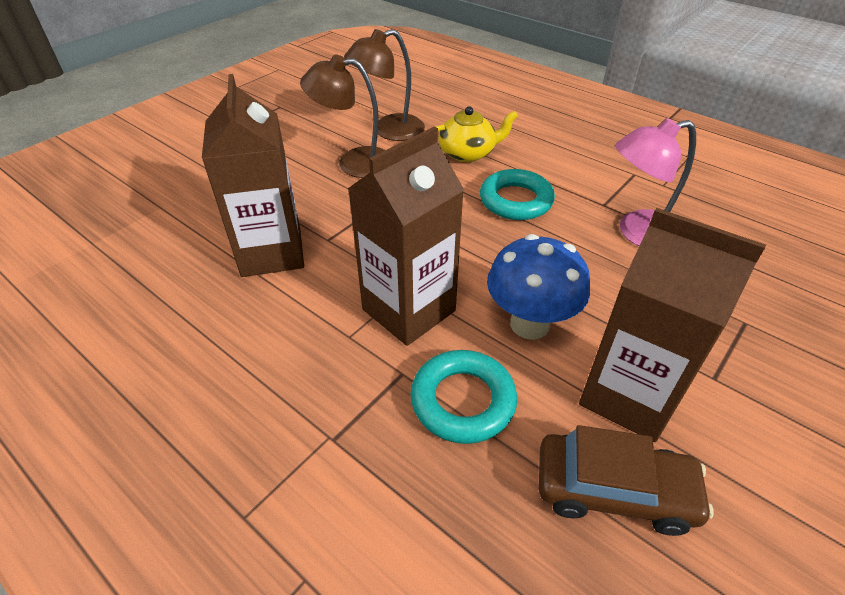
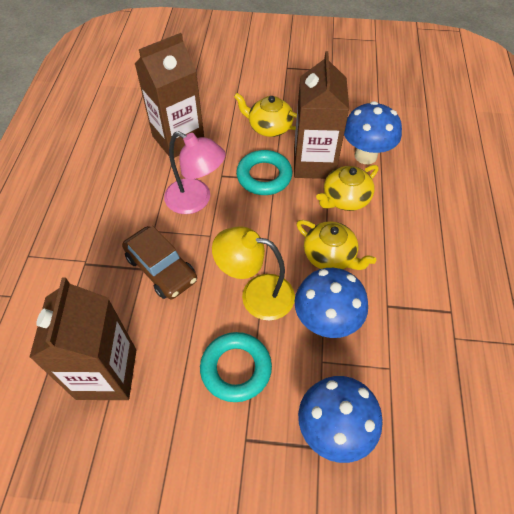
blue mushroom: 1 -> 3
brown lamp: 2 -> 0
yellow lamp: 0 -> 1
yellow teapot: 1 -> 3

